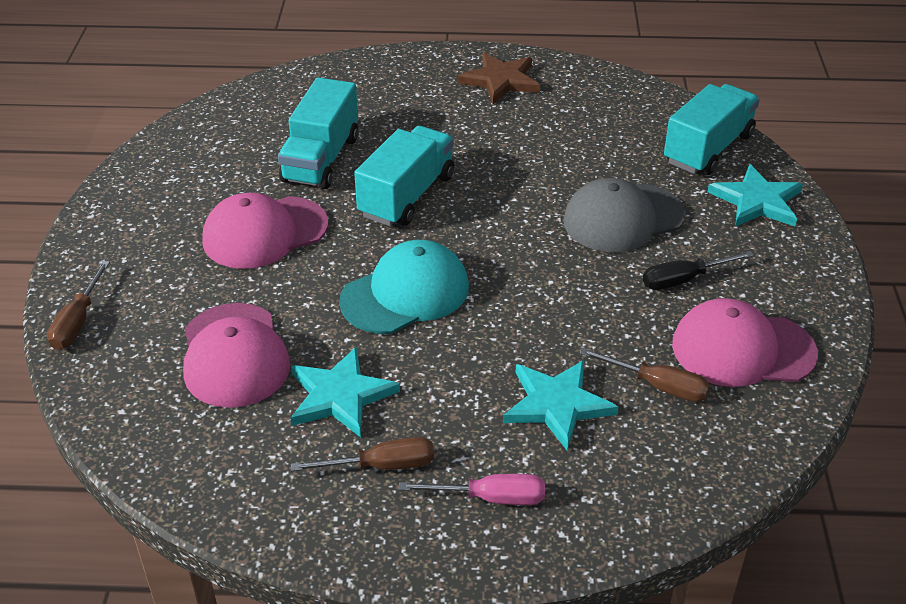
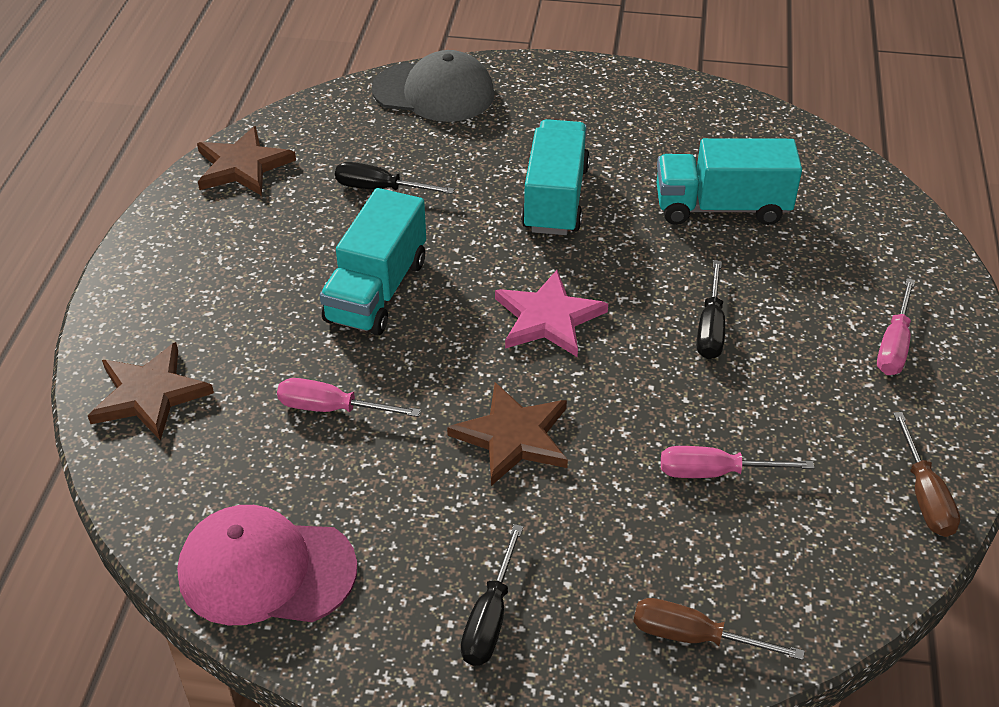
black screwdriver: 1 -> 3
brown screwdriver: 3 -> 2
brown star: 1 -> 3
pink cap: 3 -> 1
pink screwdriver: 1 -> 3
pink star: 0 -> 1
turquoise cap: 1 -> 0
turquoise star: 3 -> 0

